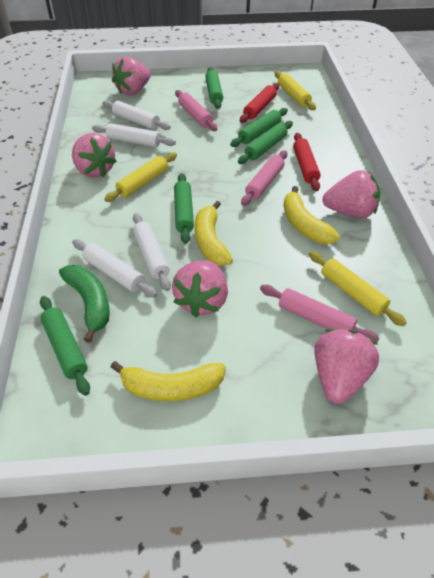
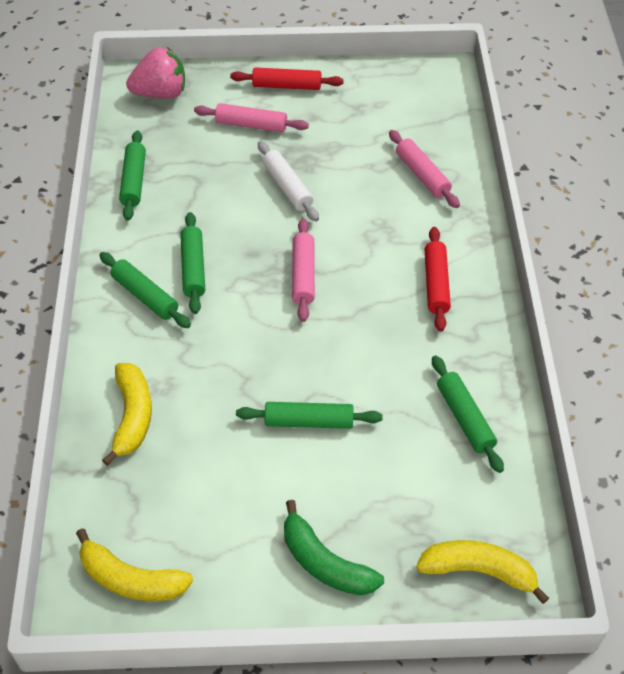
pink strawberry: 5 -> 1
white rolling pin: 4 -> 1
yellow rolling pin: 3 -> 0

